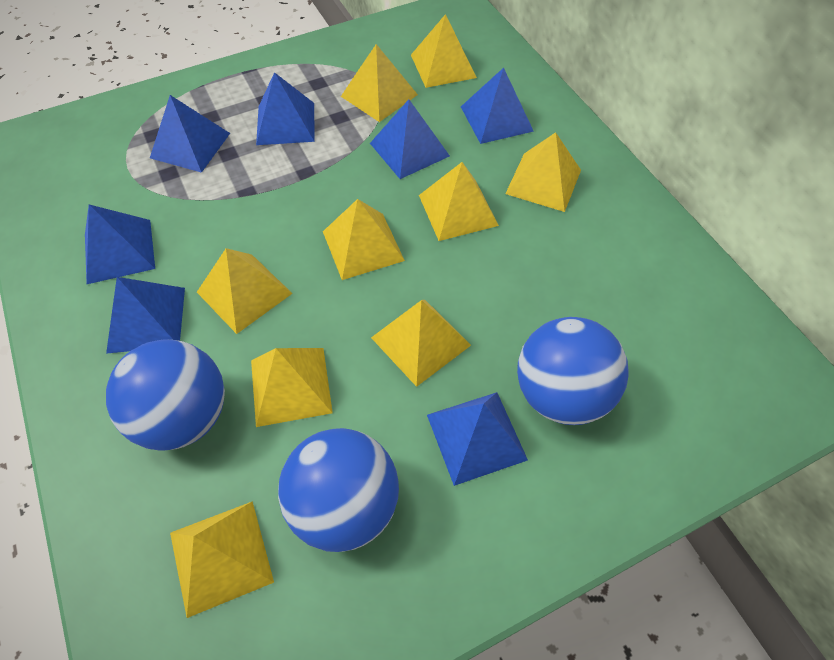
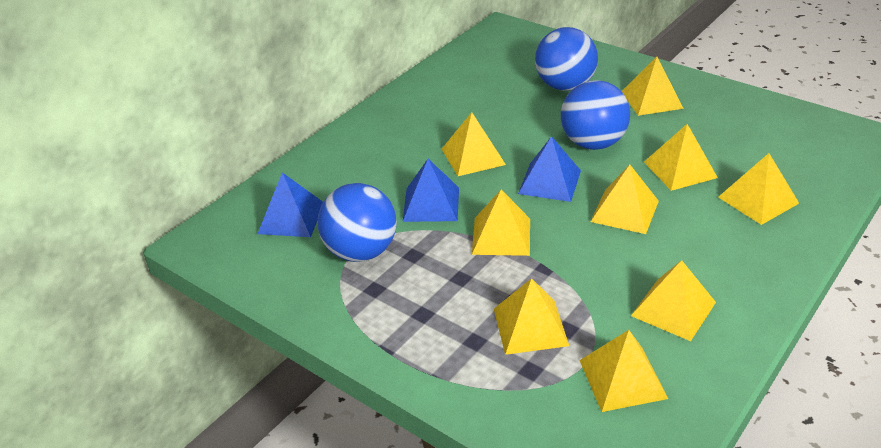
blue pyramid: 7 -> 3

